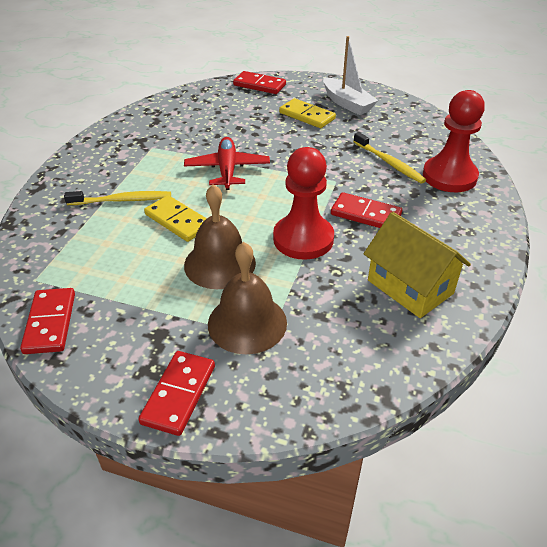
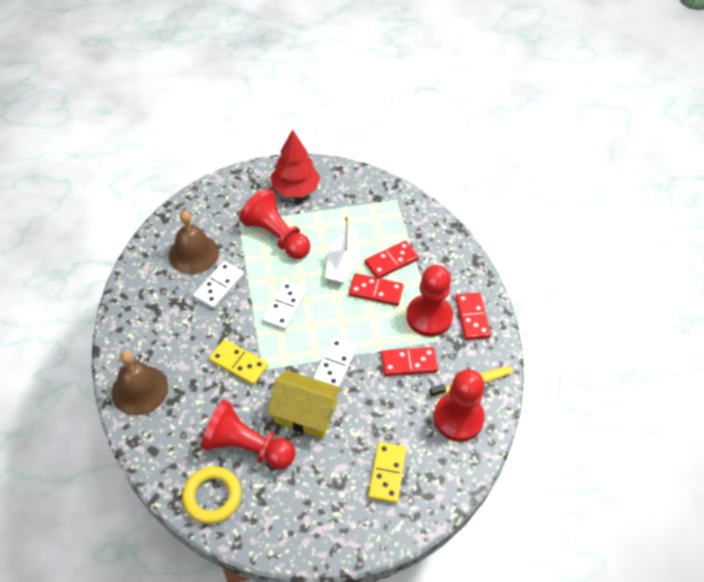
red pawn: 2 -> 4
red plane: 1 -> 0
red tree: 0 -> 1
white domino: 0 -> 3
yellow ring: 0 -> 1
yellow toothbrush: 2 -> 1

